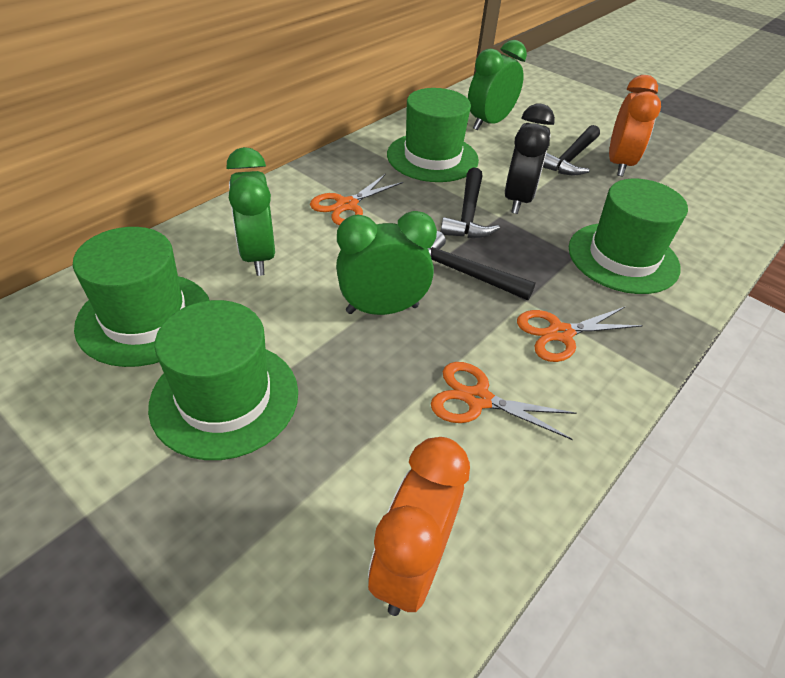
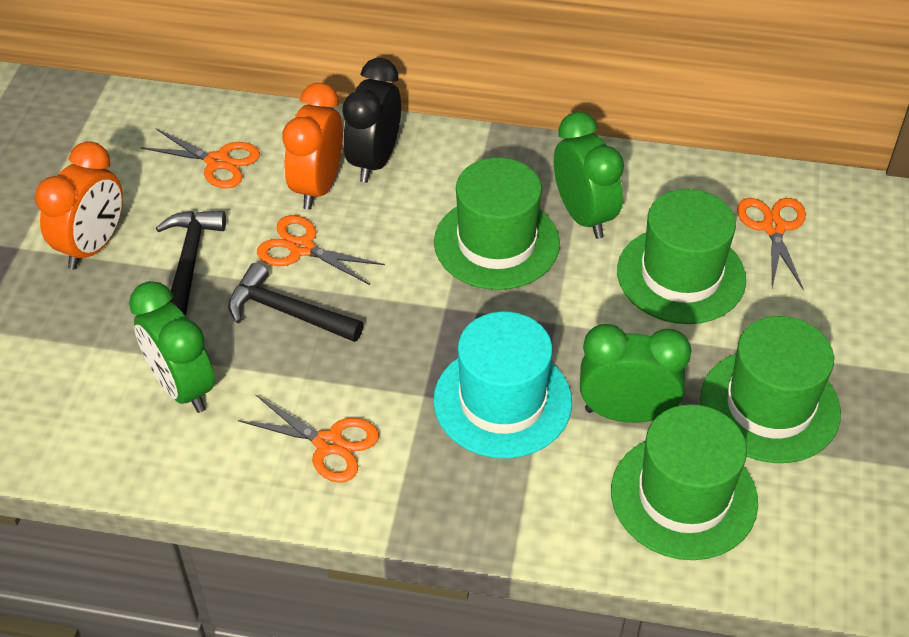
black hammer: 3 -> 2
orange scissors: 3 -> 4
turquoise hat: 0 -> 1

